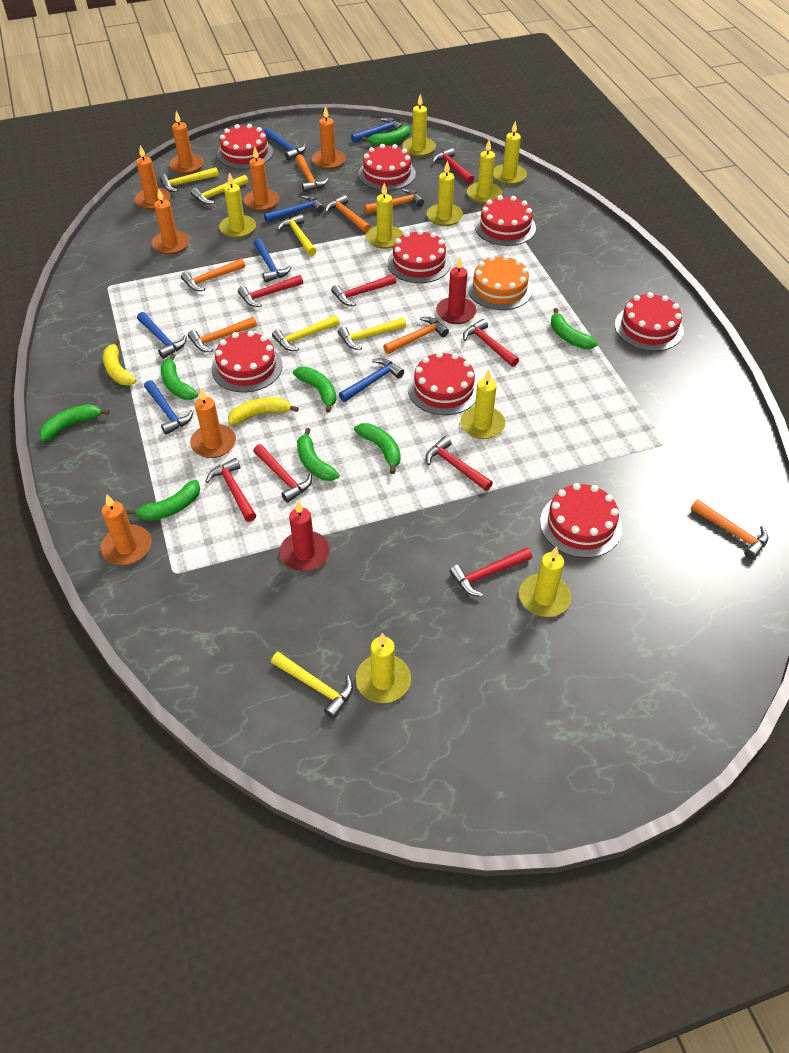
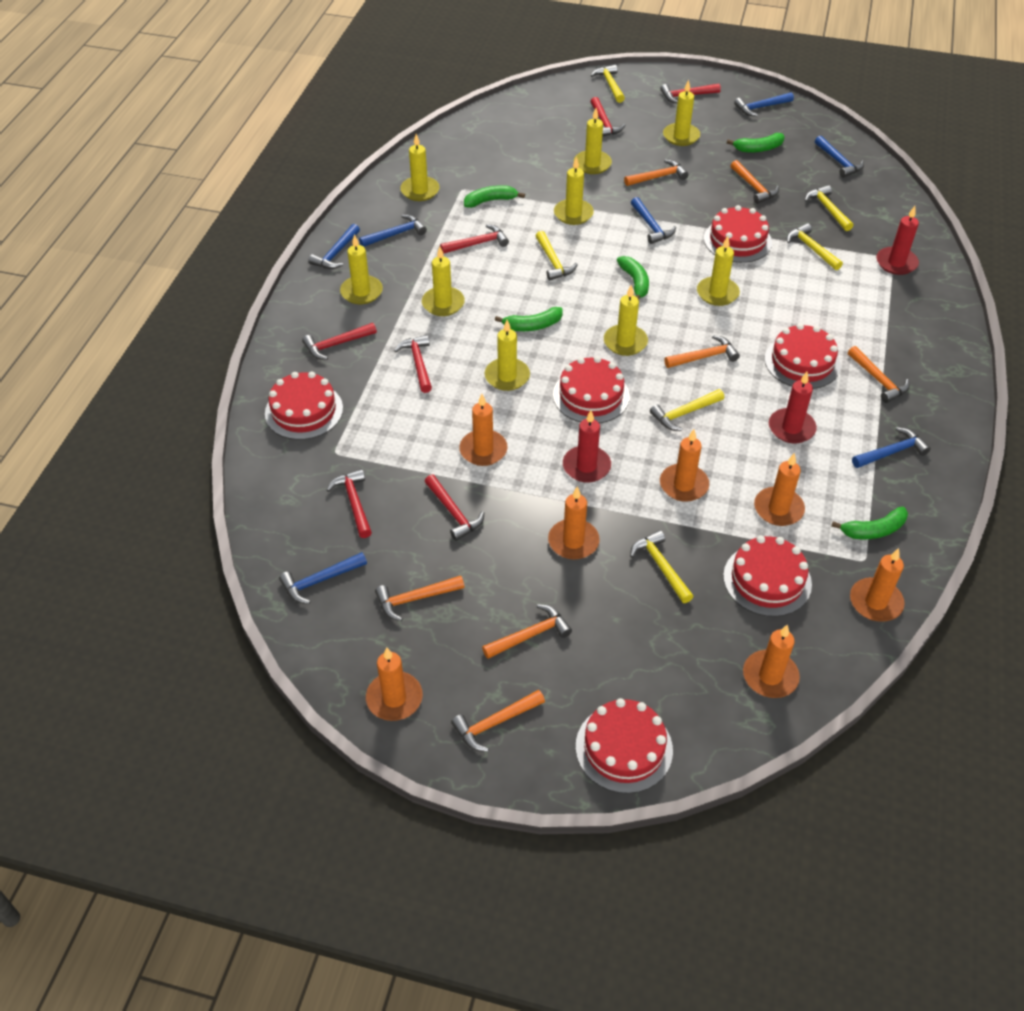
green banana: 8 -> 5
orange cake: 1 -> 0
red cake: 8 -> 6
red candle: 2 -> 3
red hammer: 8 -> 7
yellow banana: 2 -> 0

